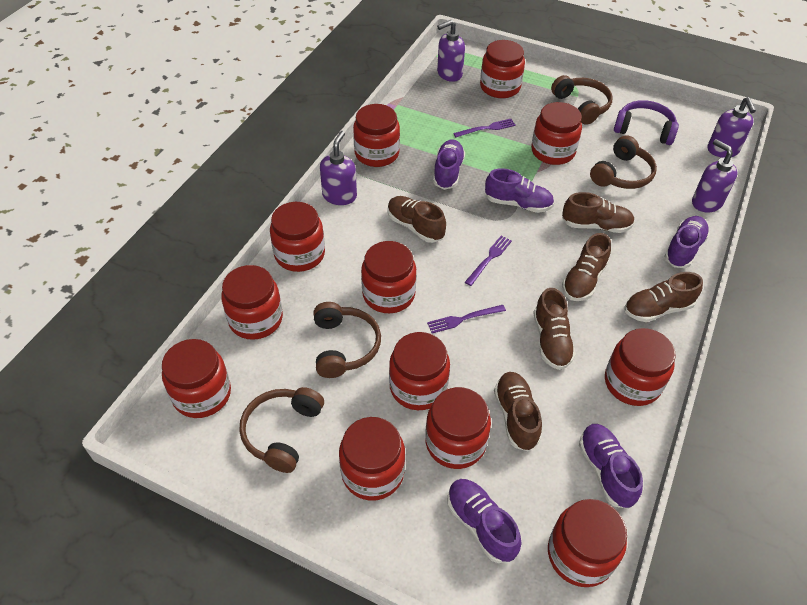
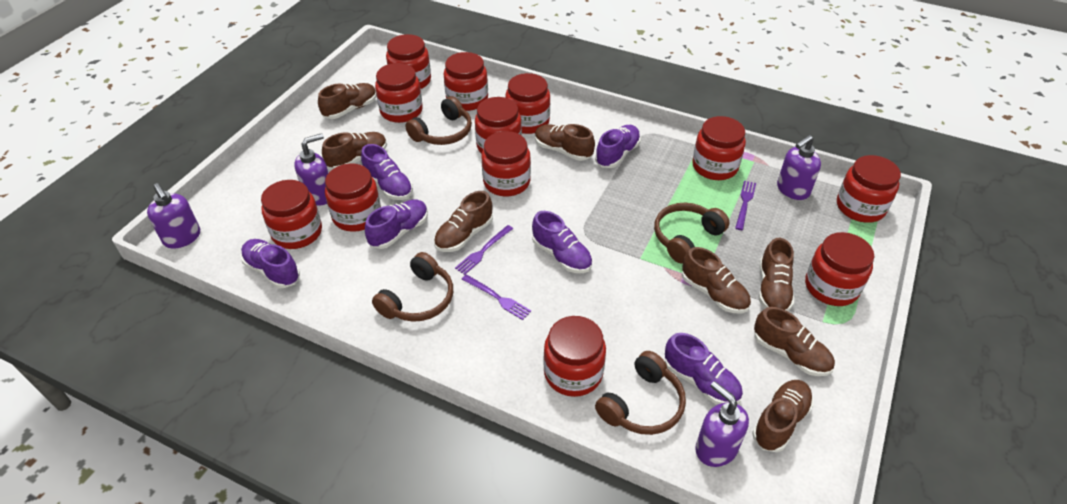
brown shoe: 6 -> 8
purple headphones: 1 -> 0
purple shoe: 5 -> 6

